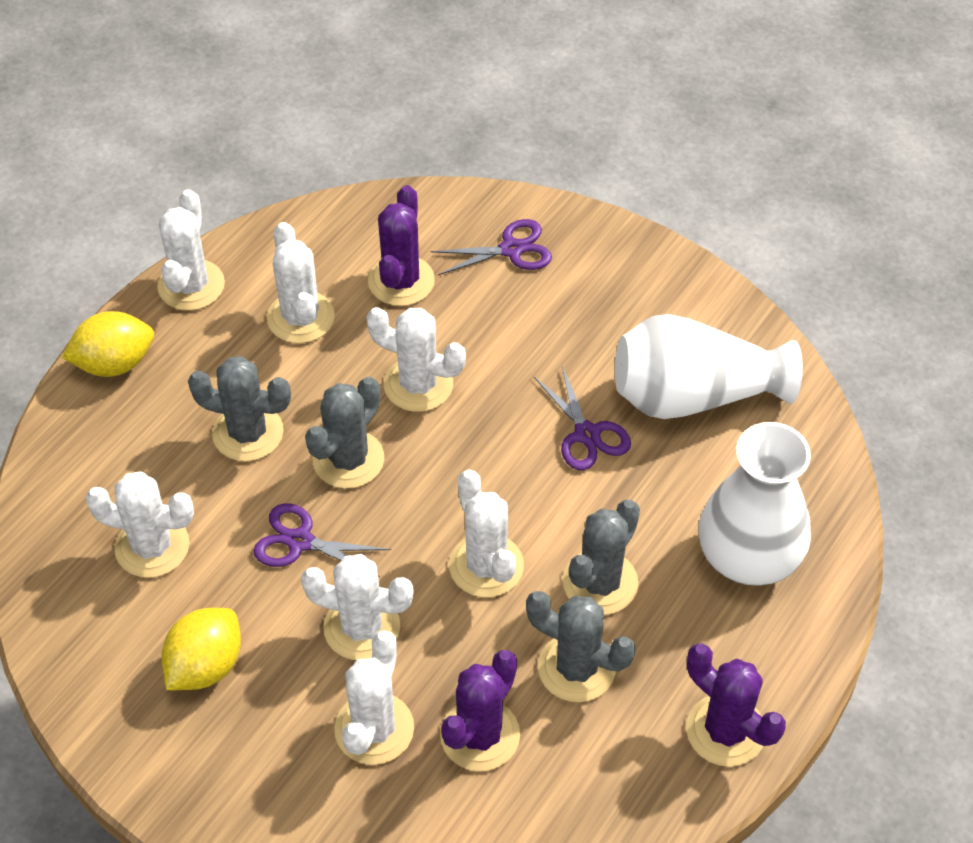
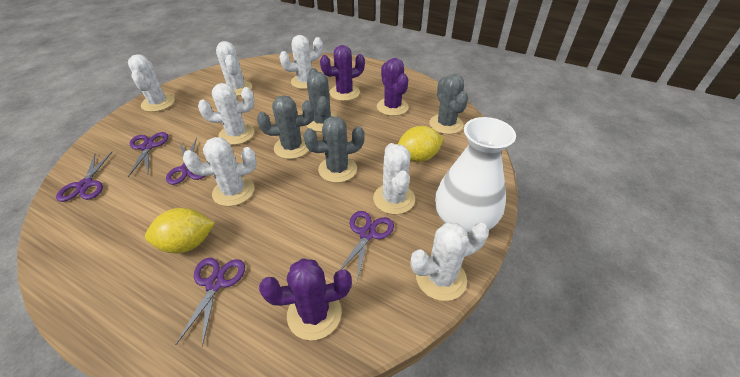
purple scissors: 3 -> 5
white vase: 2 -> 1

